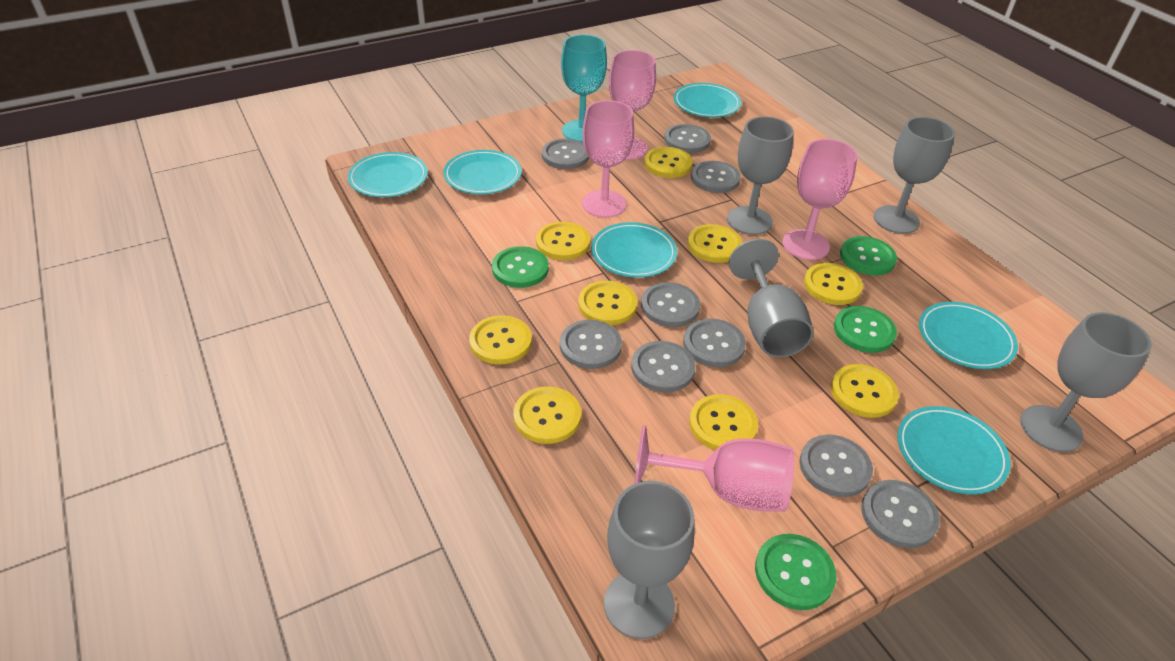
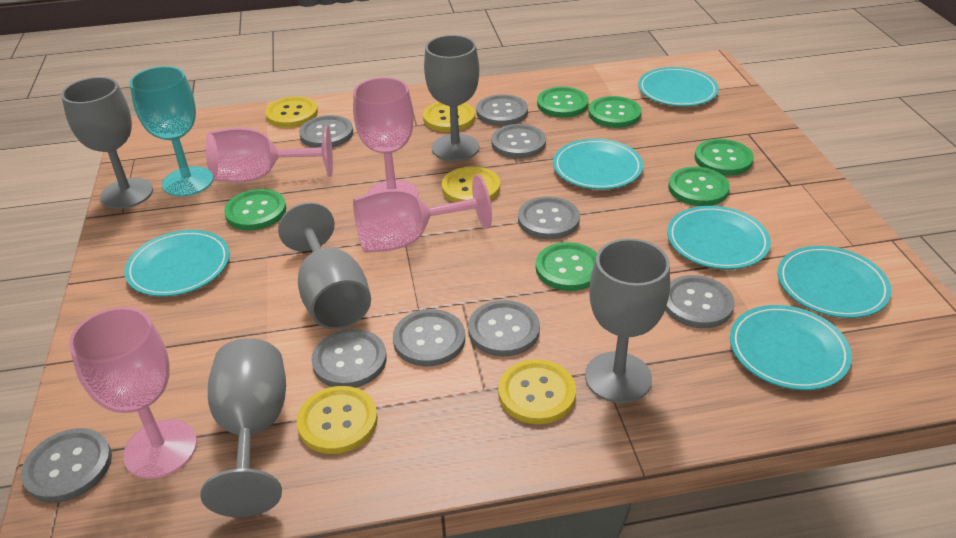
green button: 4 -> 6
yellow button: 9 -> 5

